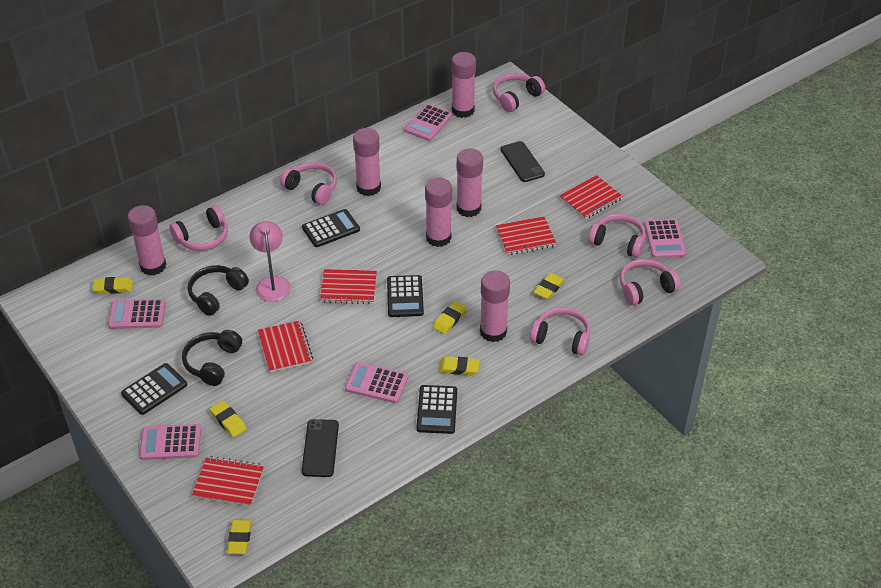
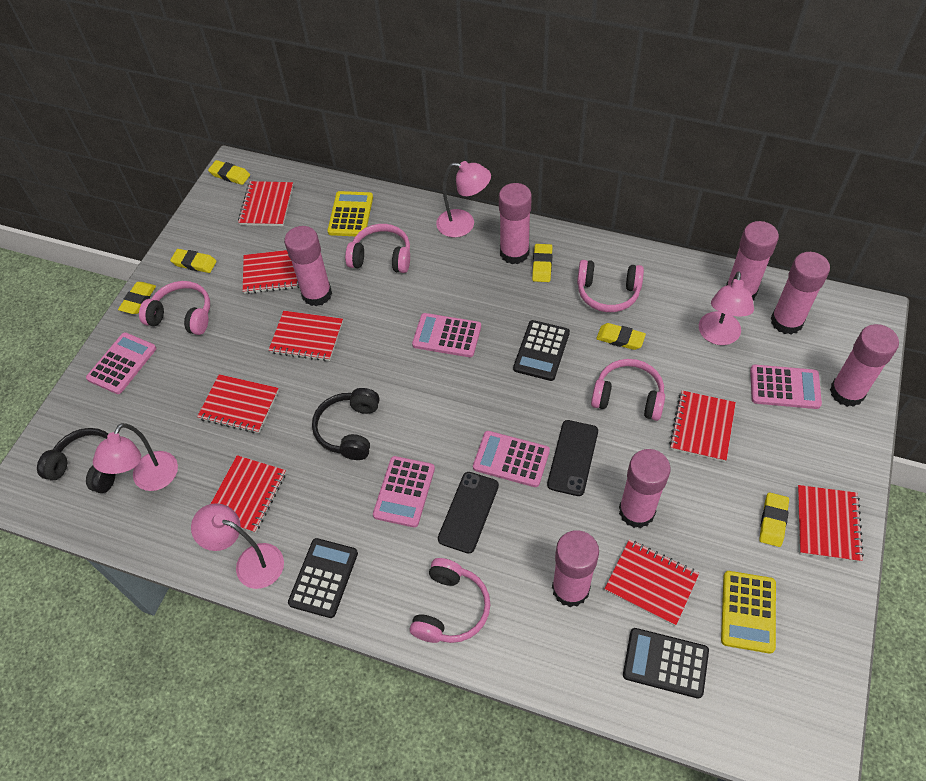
black calculator: 4 -> 3
pink glue stick: 6 -> 7
pink headphones: 6 -> 5
pink lamp: 1 -> 4
red notebook: 5 -> 8
yellow calculator: 0 -> 2

